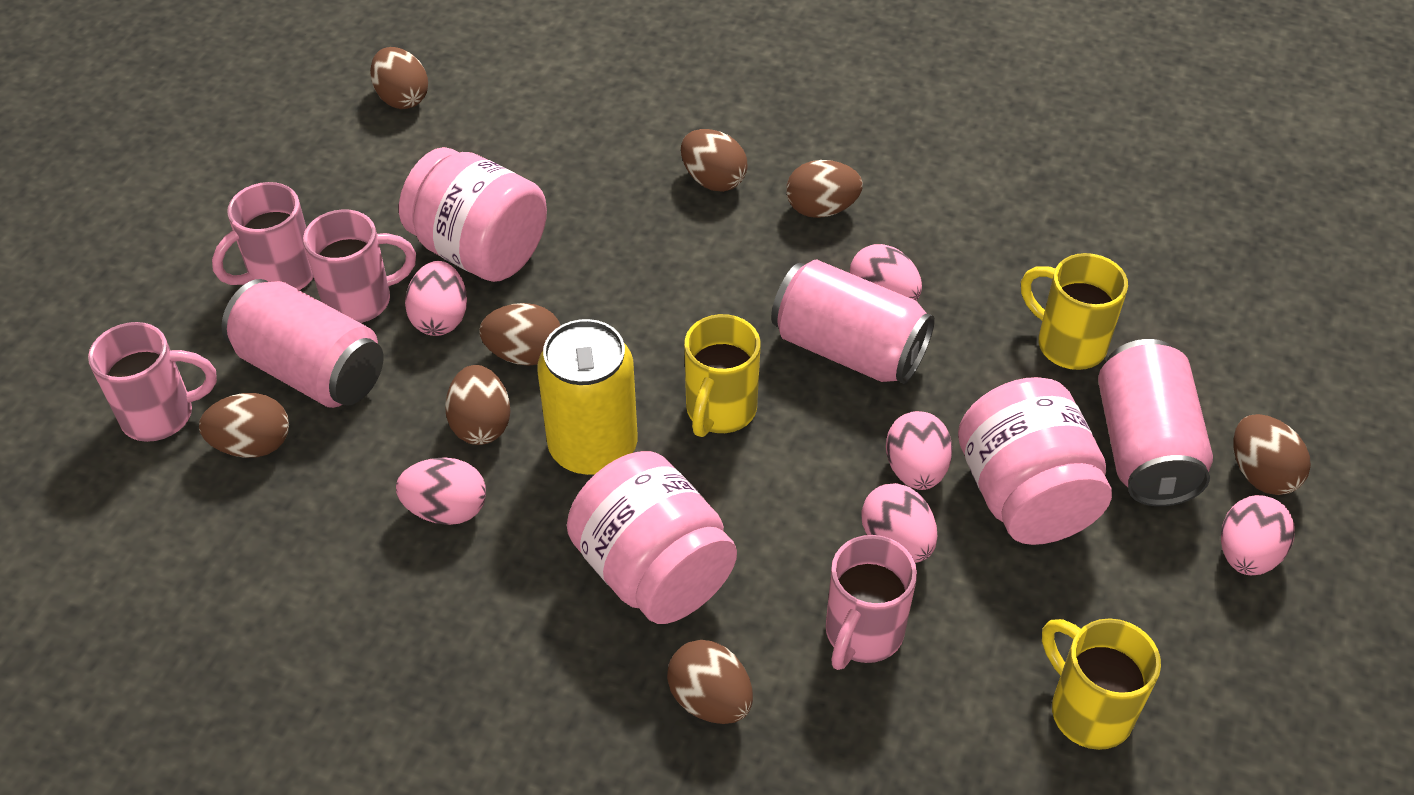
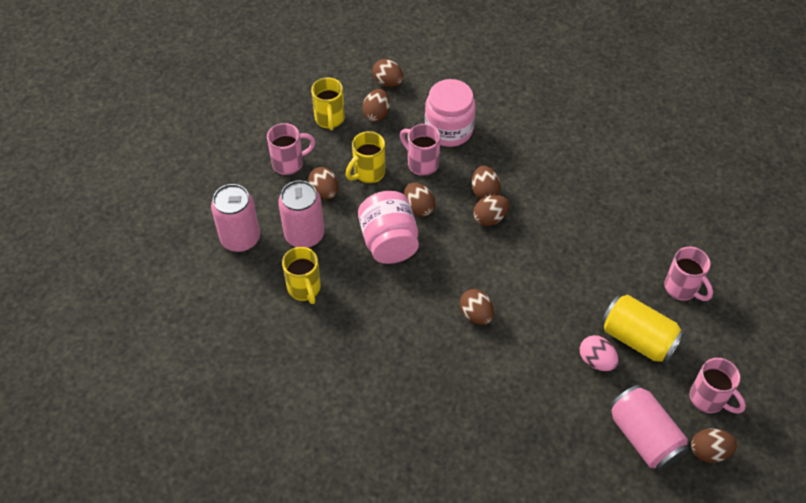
pink egg: 6 -> 1
pink jar: 3 -> 2

